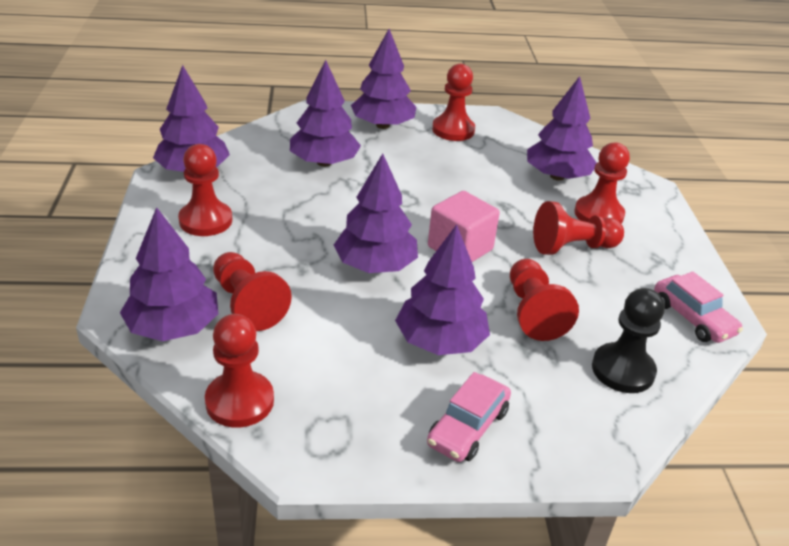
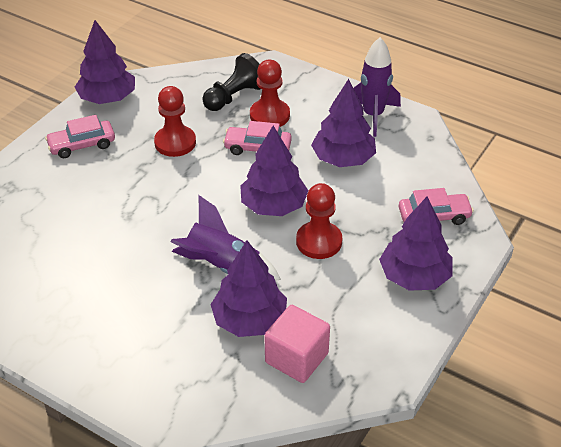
pink car: 2 -> 3
purple rocket: 0 -> 2
purple tree: 7 -> 5
red pawn: 7 -> 3

